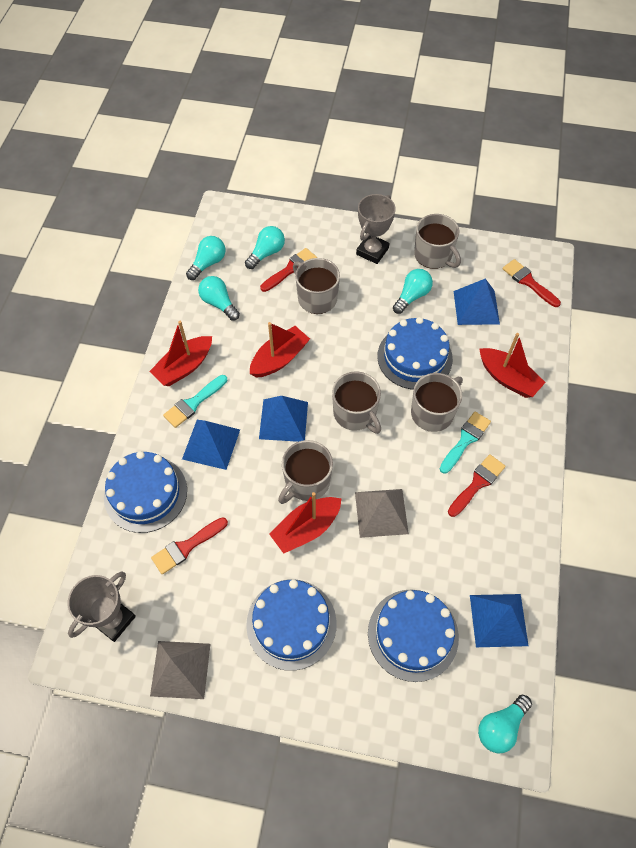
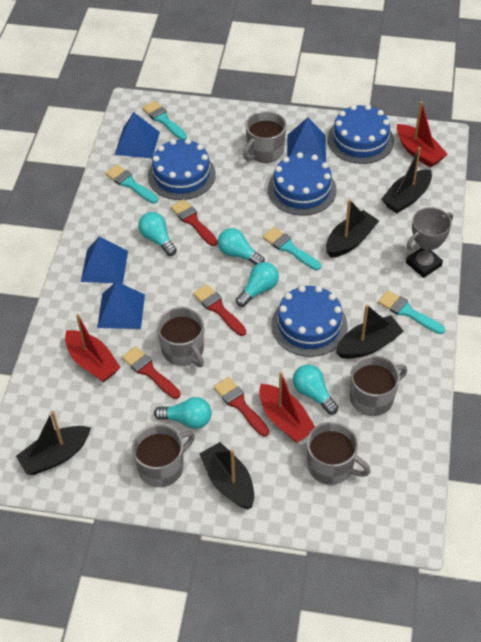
black boat: 0 -> 5
grey pyramid: 2 -> 0
grey trophy: 2 -> 1
red boat: 4 -> 3
turquoise brush: 2 -> 4

